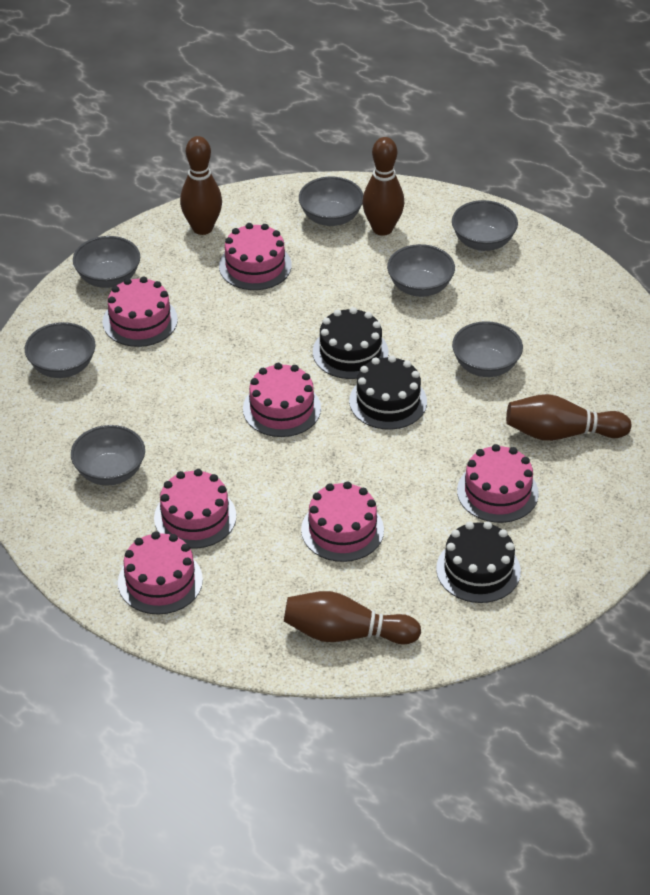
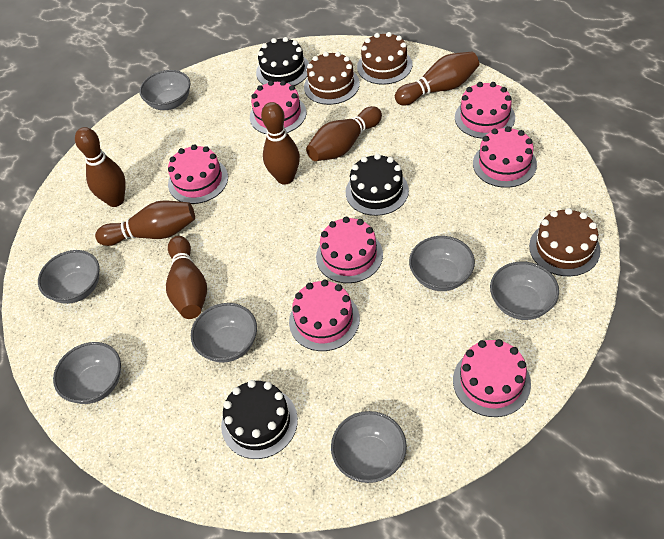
brown bowling pin: 4 -> 6
brown cake: 0 -> 3

